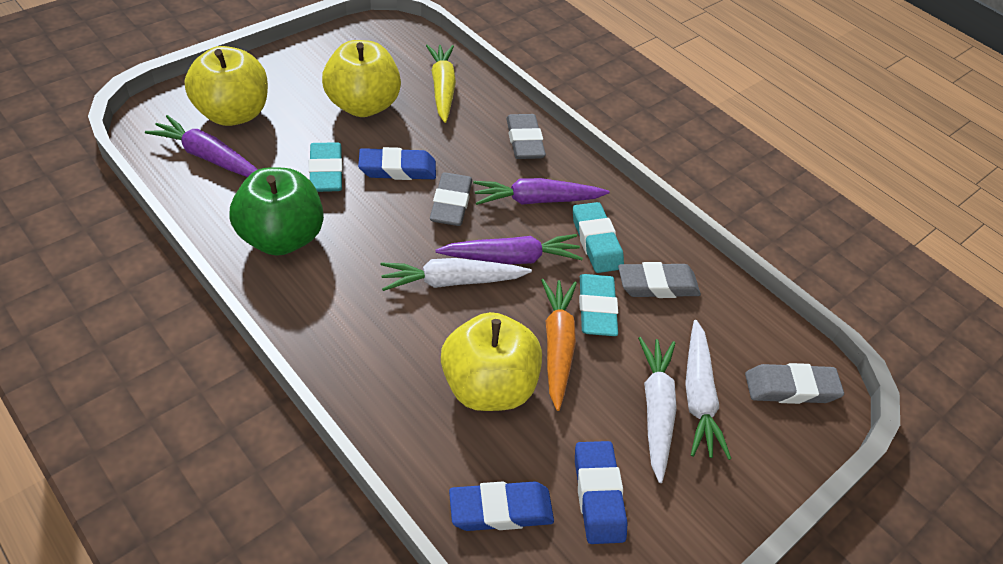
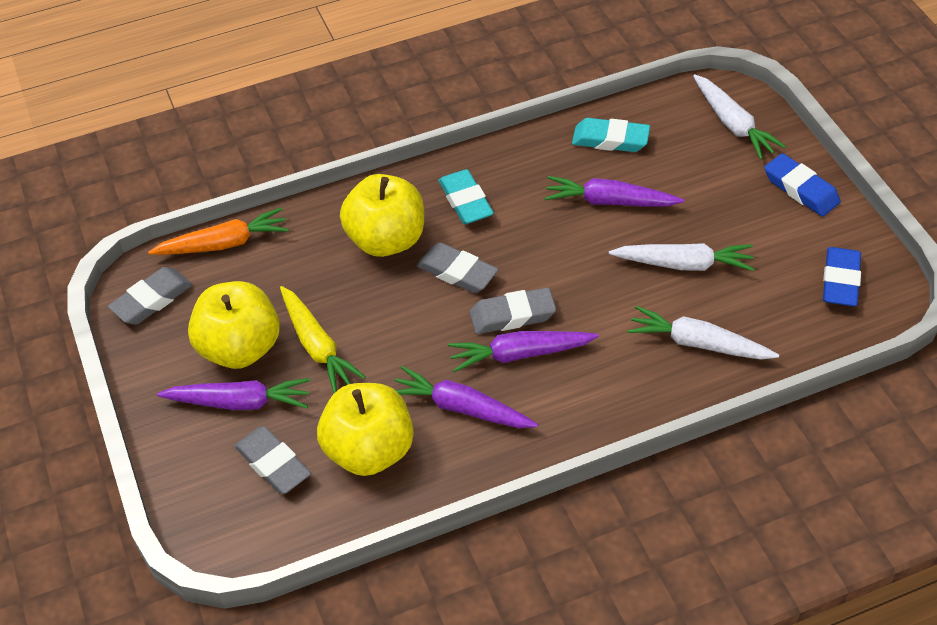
blue eraser: 3 -> 2
green apple: 1 -> 0
purple carrot: 3 -> 4
turquoise eraser: 3 -> 2

